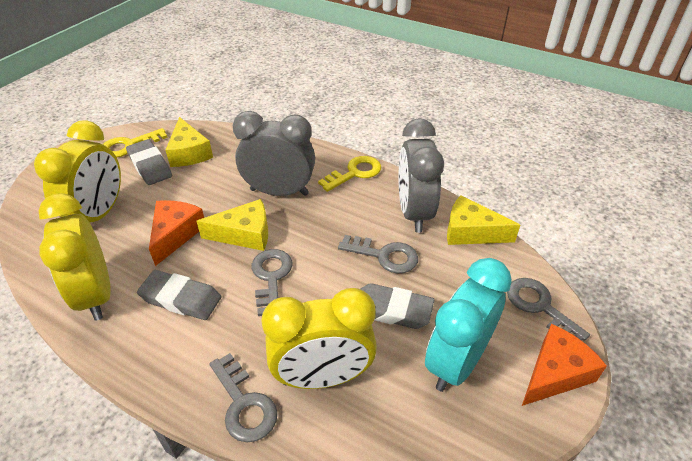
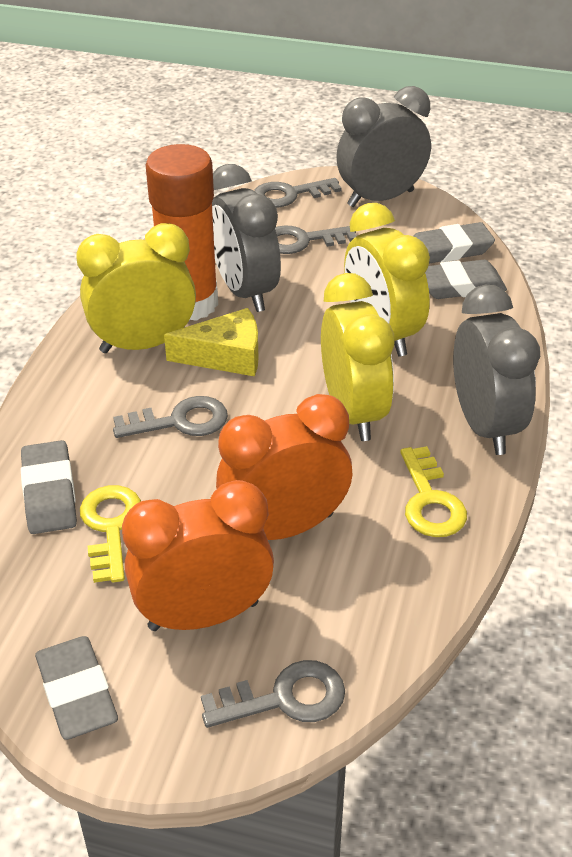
grey clock: 2 -> 3
grey eraser: 3 -> 4
orange cheese: 2 -> 0
orange clock: 0 -> 2
orange glue stick: 0 -> 1
turquoise clock: 1 -> 0
yellow cheese: 3 -> 1

